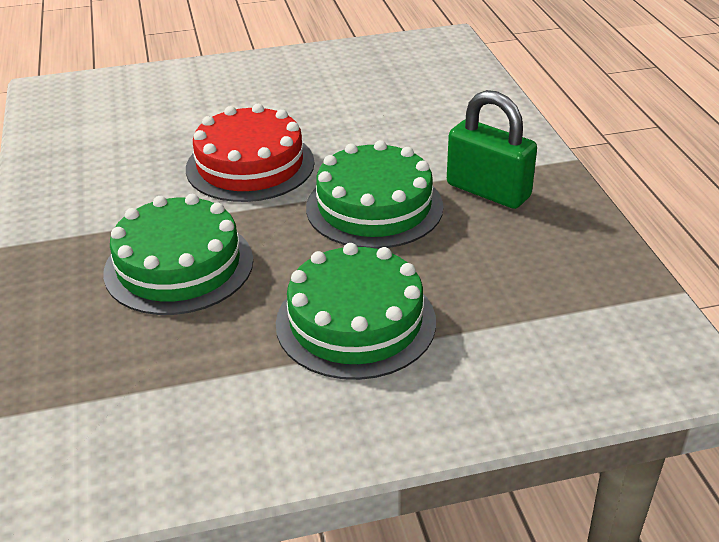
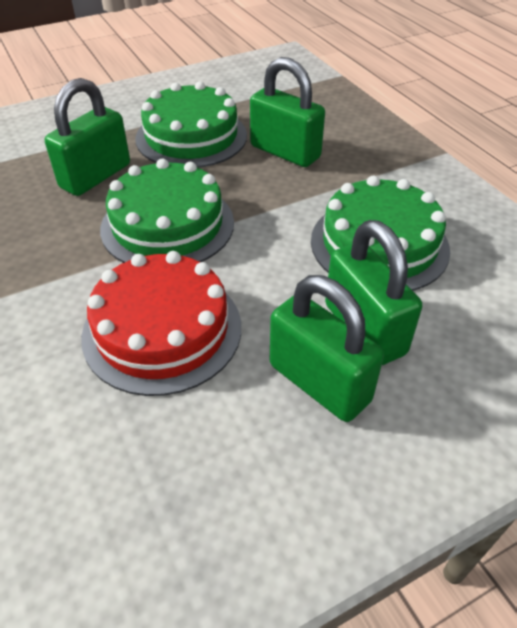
green padlock: 1 -> 4

